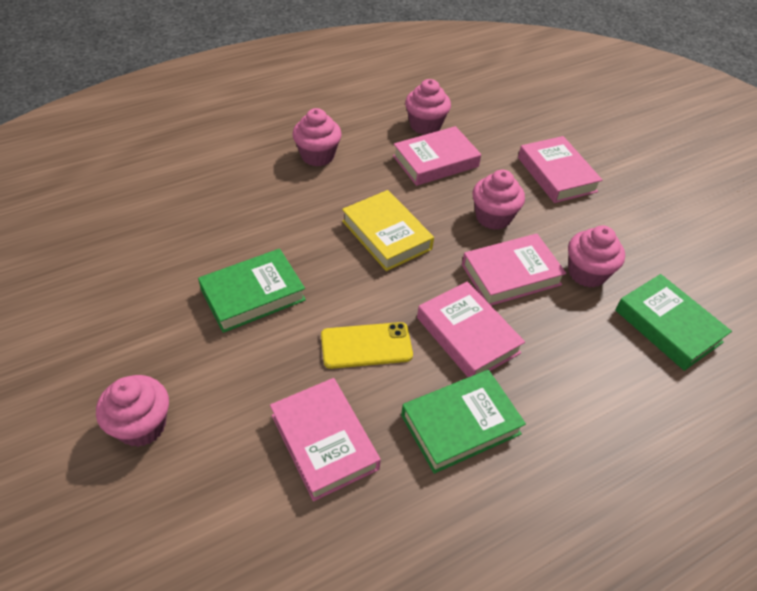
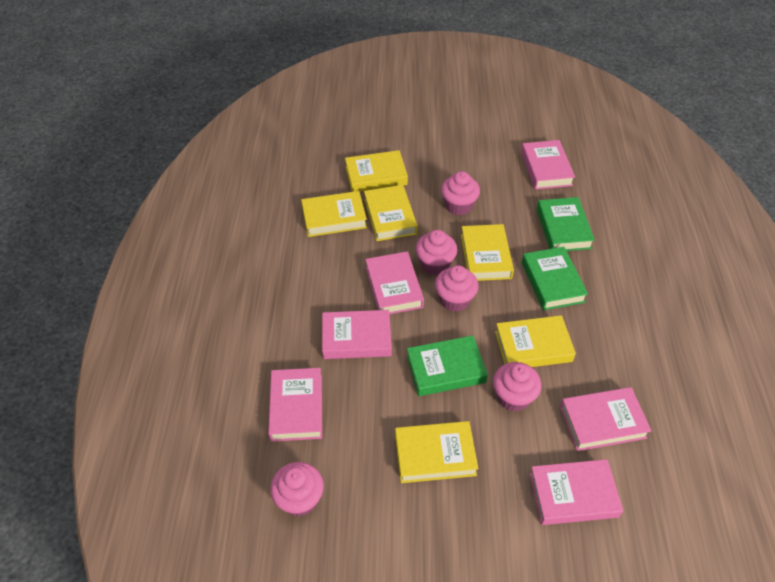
pink book: 5 -> 6
yellow book: 1 -> 6
yellow phone: 1 -> 0

